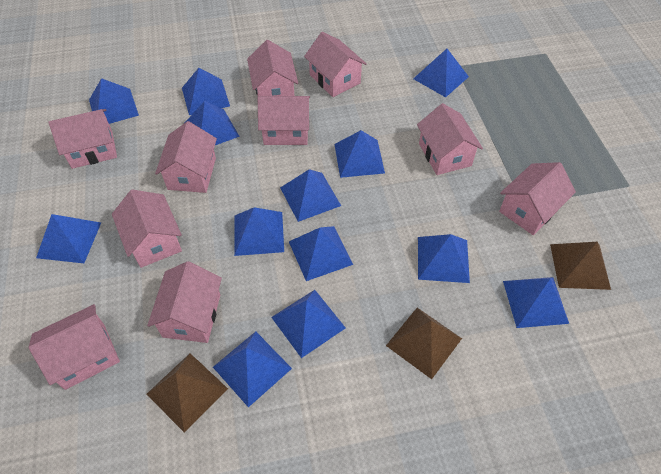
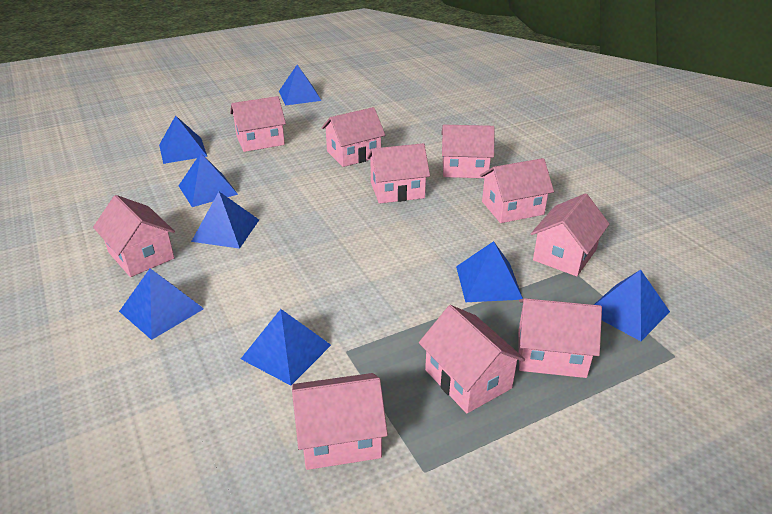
blue pyramid: 13 -> 8
brown pyramid: 3 -> 0

